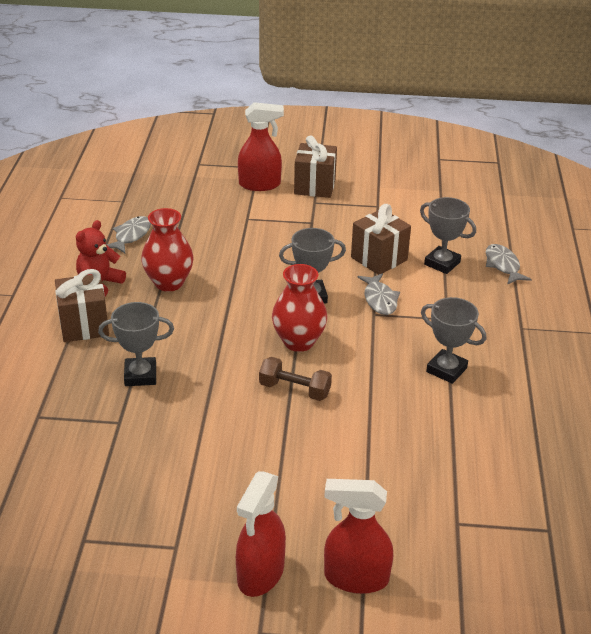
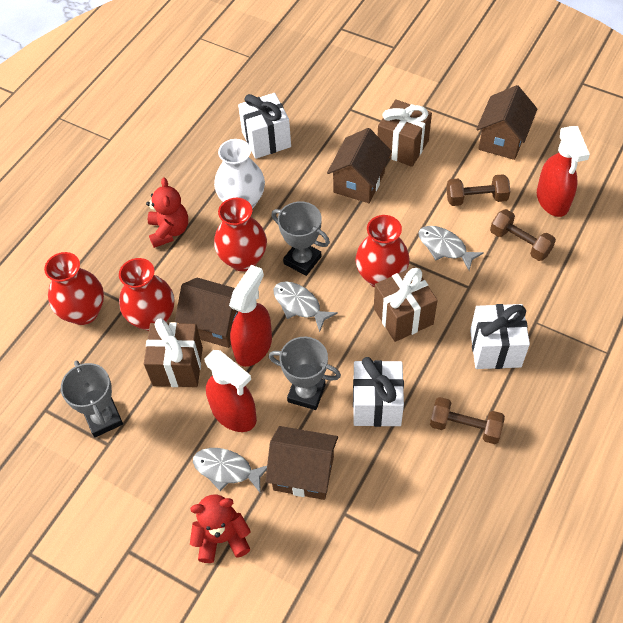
brown dumbbell: 1 -> 3
brown house: 0 -> 4
grey trophy: 4 -> 3
red teddy bear: 1 -> 2
red vase: 2 -> 4
white gift: 0 -> 3
white vase: 0 -> 1

